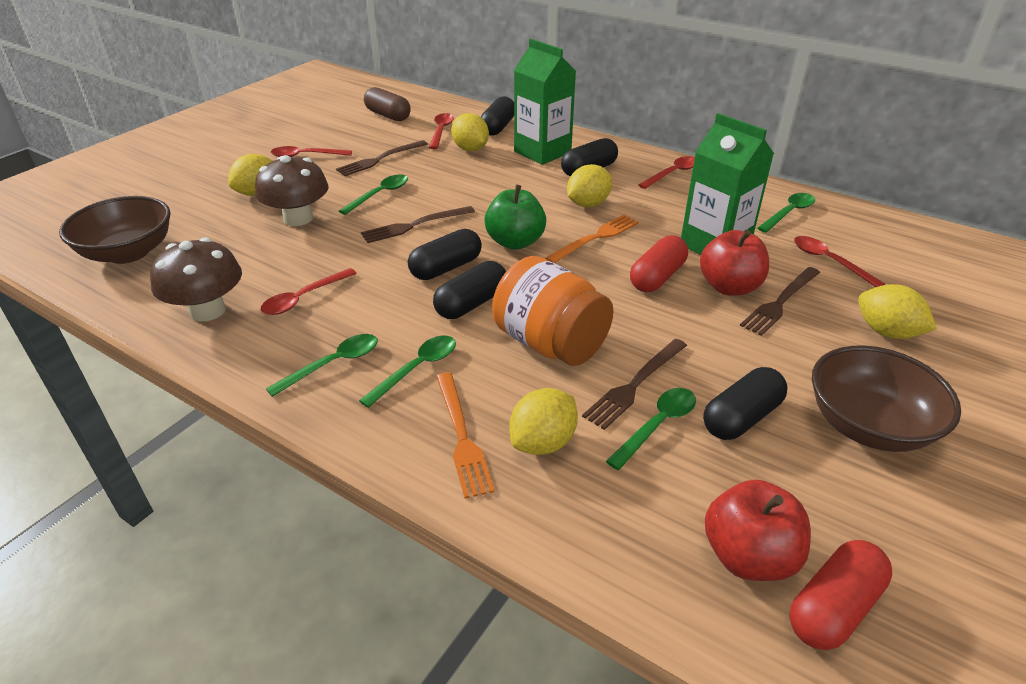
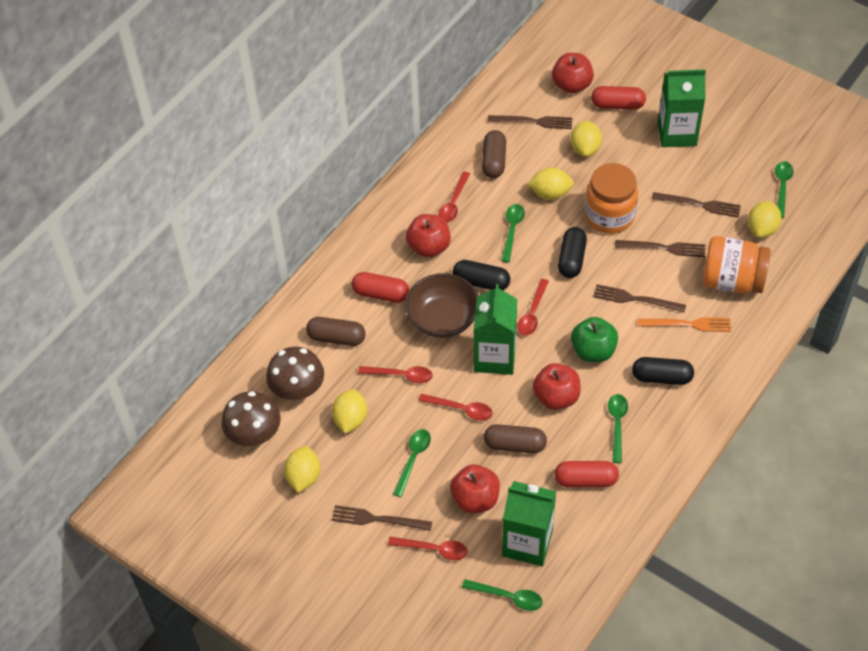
black capsule: 5 -> 3
brown bowl: 2 -> 1
brown capsule: 1 -> 3
brown fork: 4 -> 5
green carton: 2 -> 3
orange fork: 2 -> 1
orange jar: 1 -> 2
red apple: 2 -> 4
red capsule: 2 -> 3

